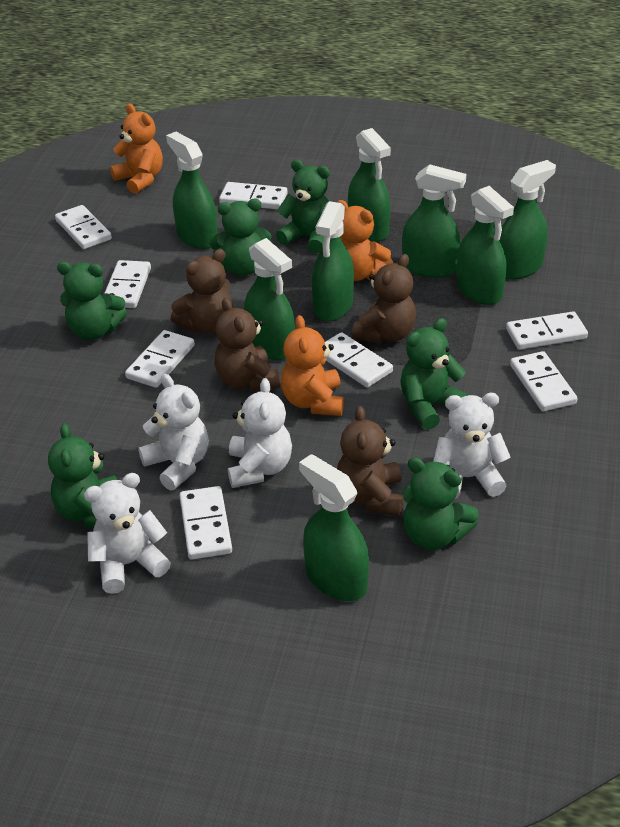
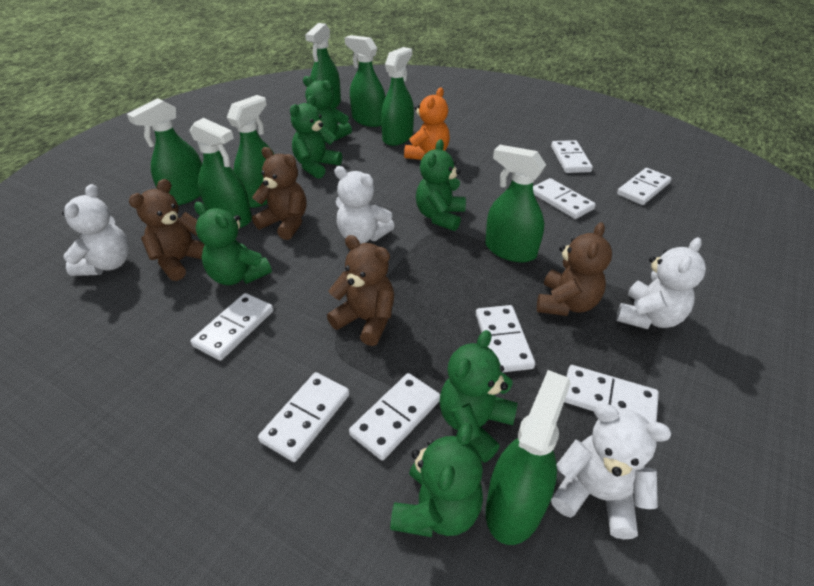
orange teddy bear: 3 -> 1

